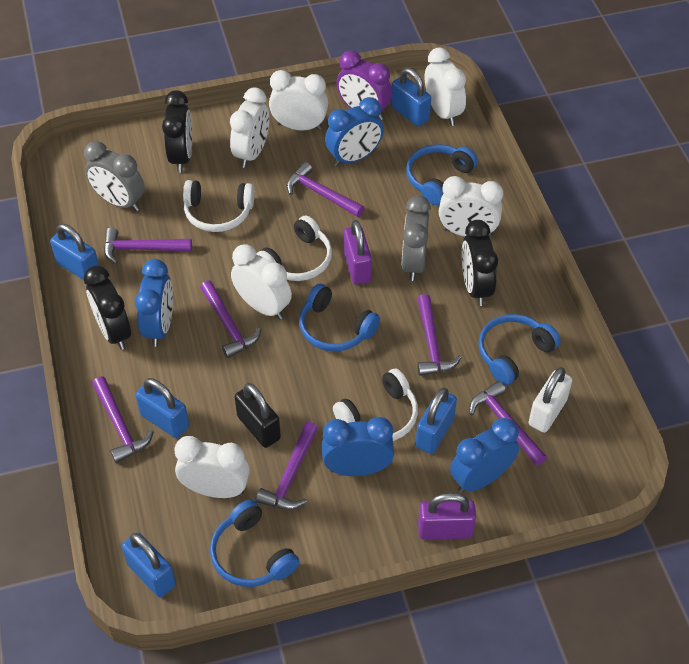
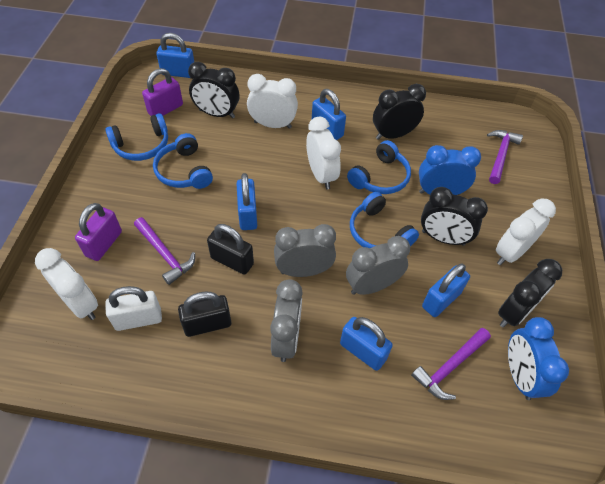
black clock: 3 -> 4
black padlock: 1 -> 2
blue clock: 4 -> 2
grey clock: 2 -> 3
purple clock: 1 -> 0
purple hammer: 7 -> 3
white clock: 6 -> 4
white headphones: 3 -> 0

